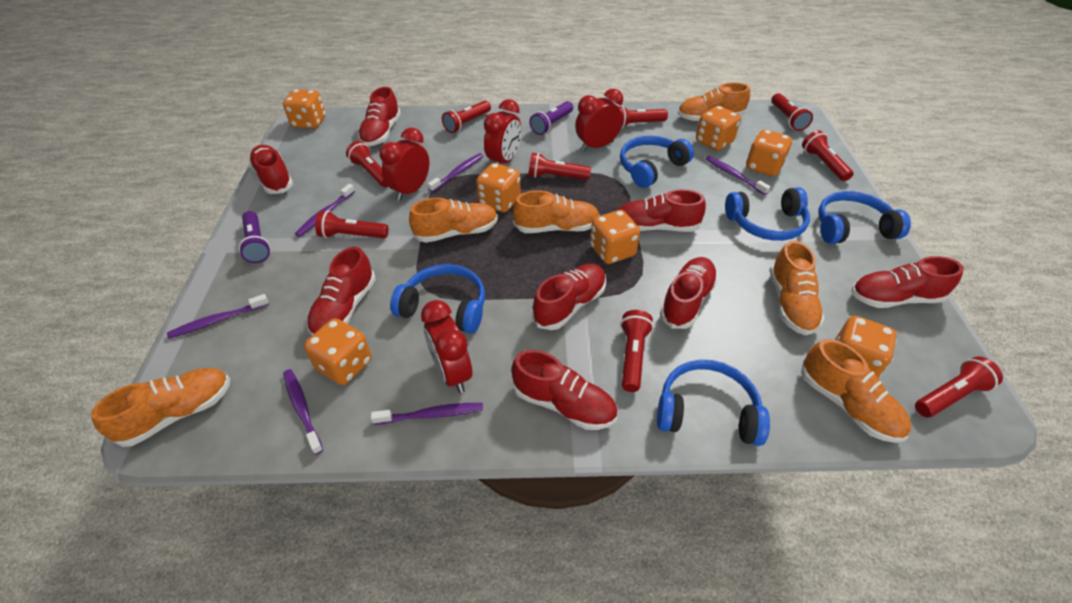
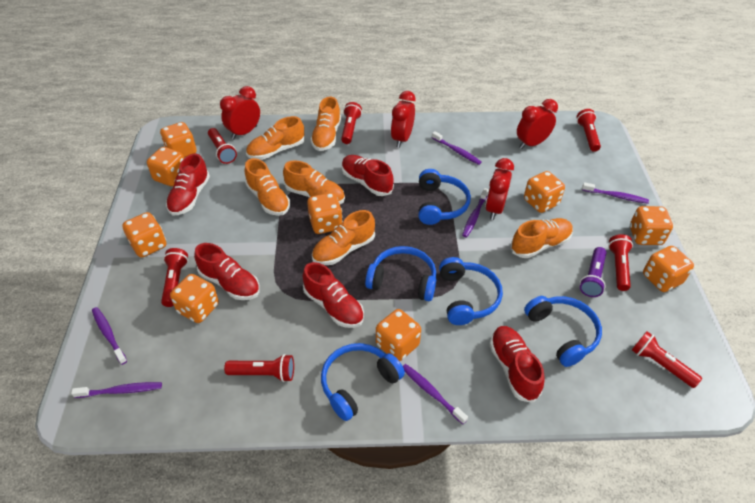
orange dice: 7 -> 9
purple flashlight: 2 -> 1
red flashlight: 9 -> 7
red shoe: 8 -> 5

